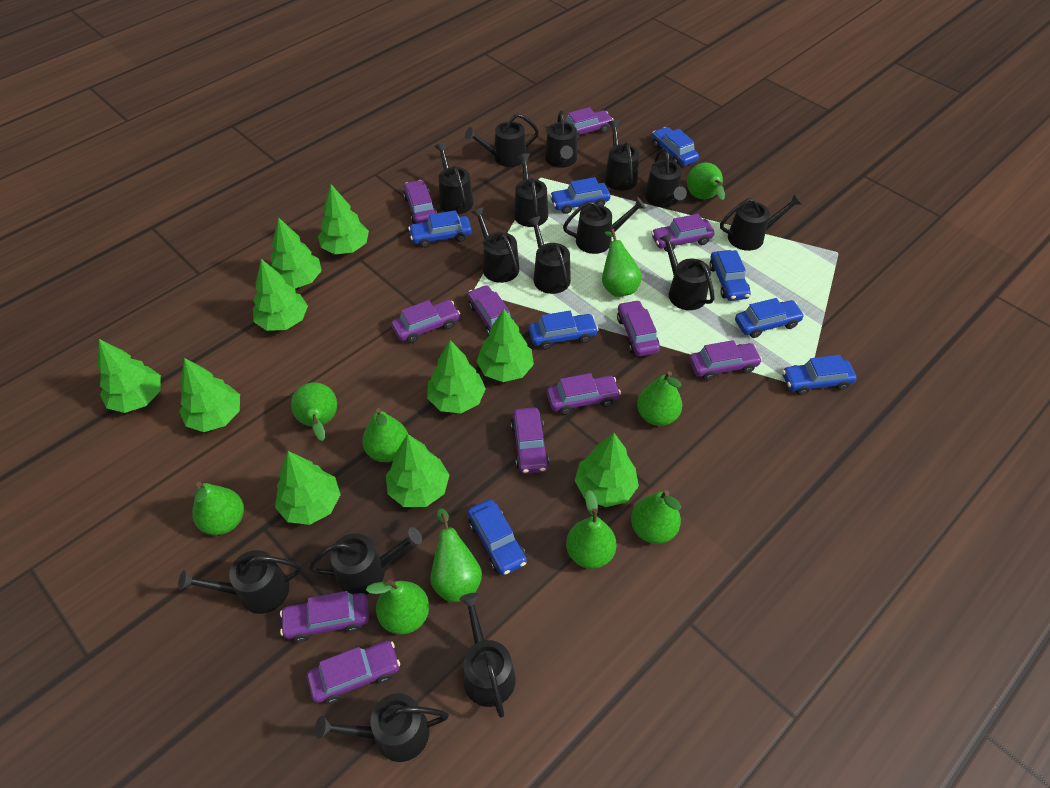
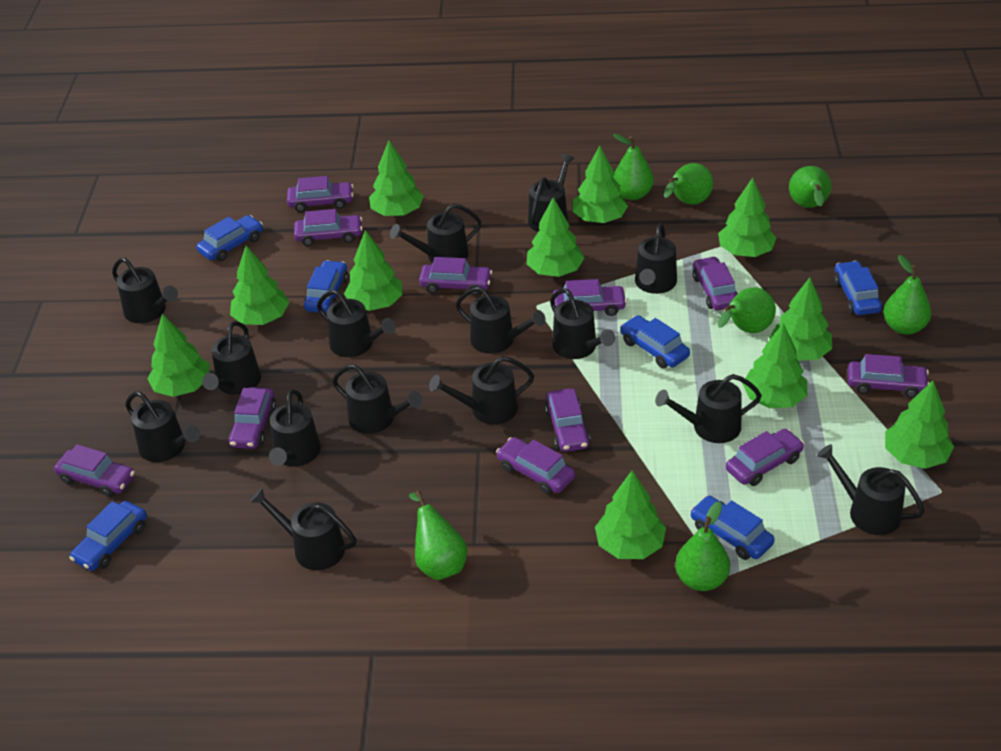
blue car: 8 -> 6
green pear: 10 -> 7
green tree: 10 -> 11

